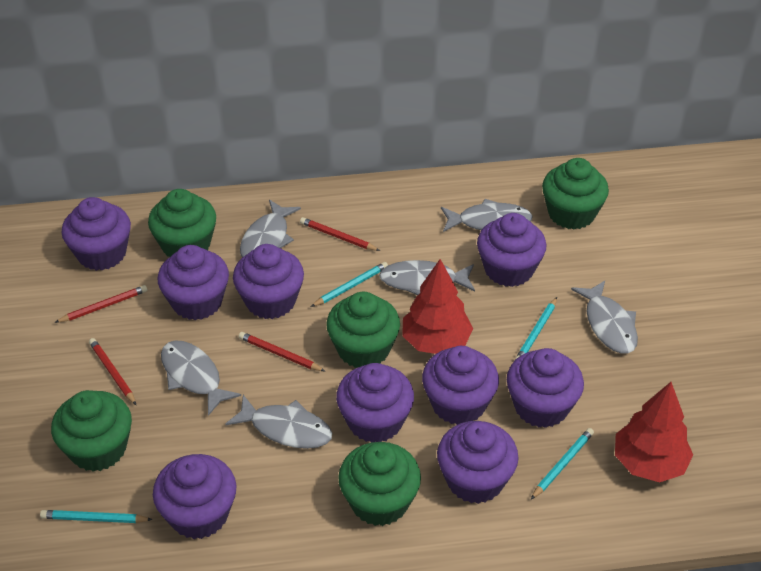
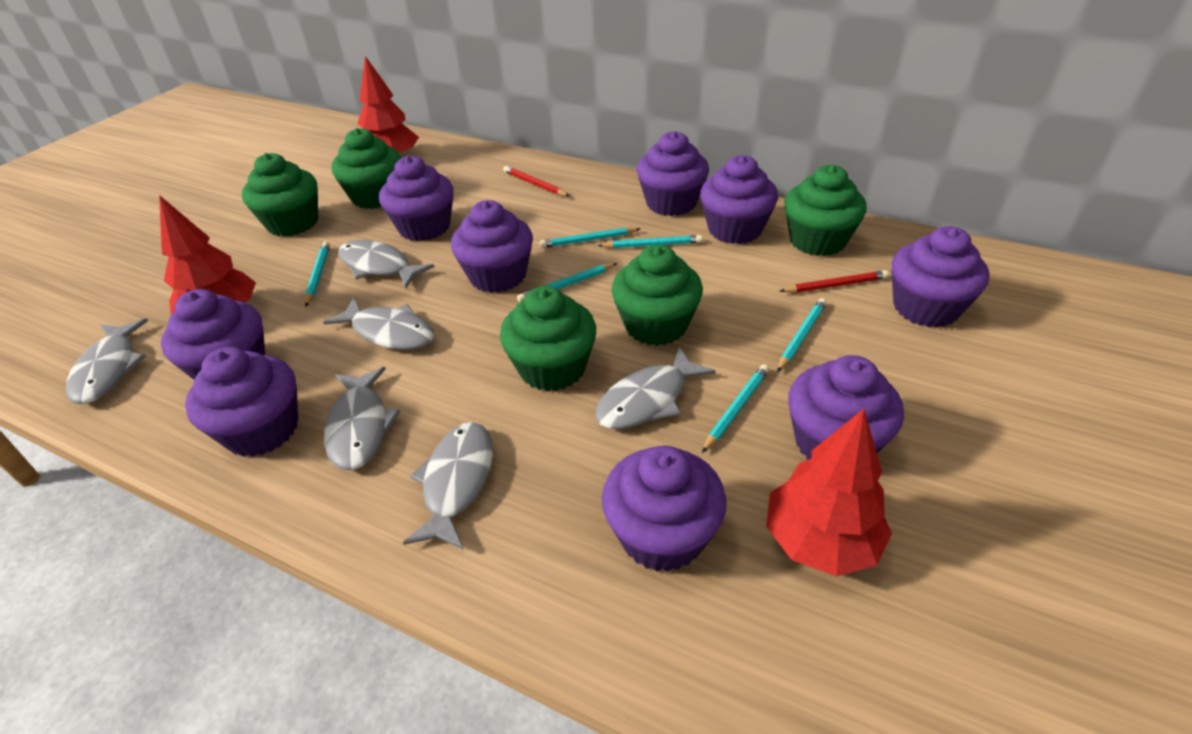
red pencil: 4 -> 2
red tree: 2 -> 3
turquoise pencil: 4 -> 6

